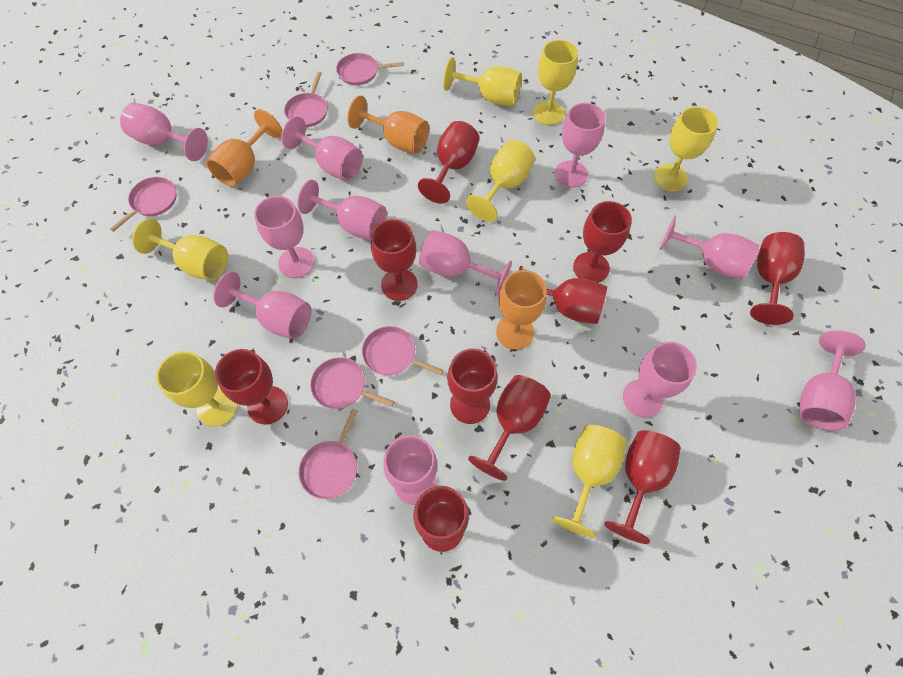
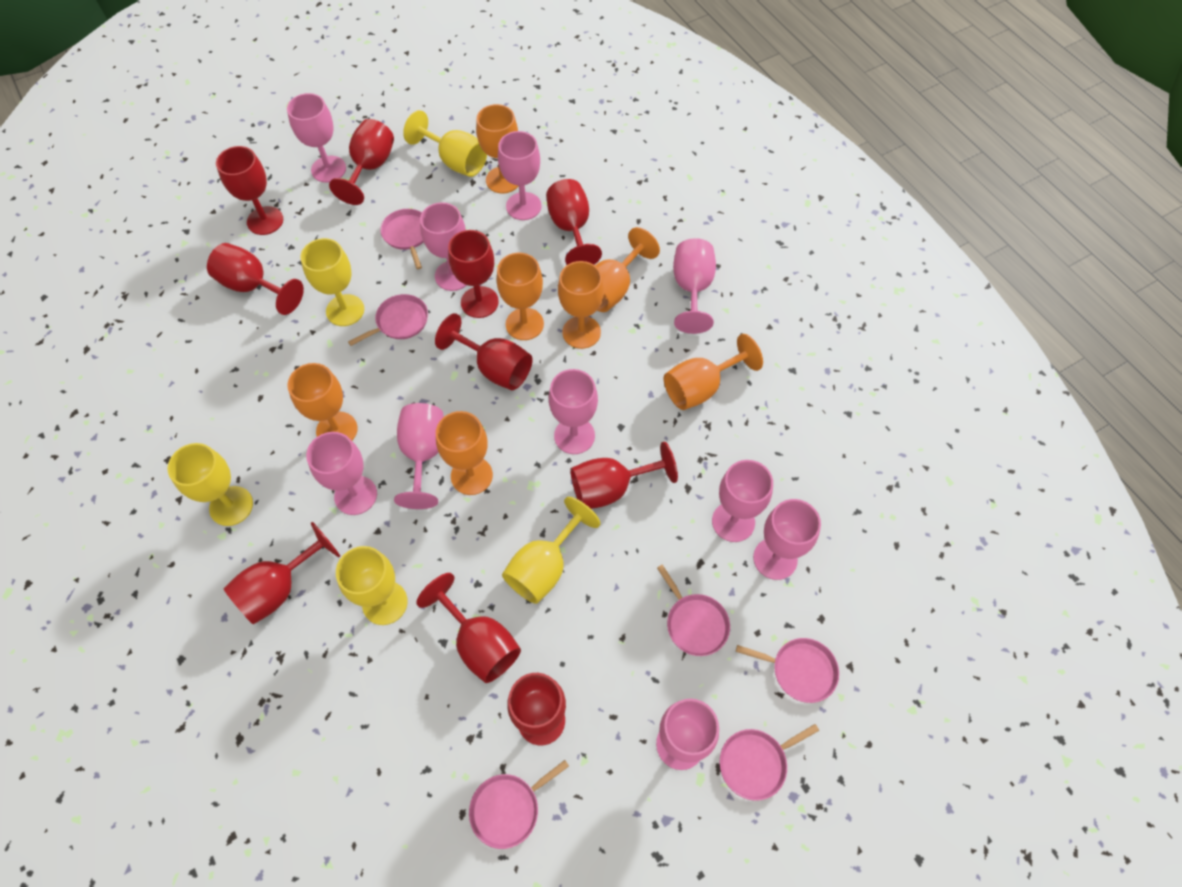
orange goblet: 3 -> 7
pink goblet: 11 -> 10
yellow goblet: 7 -> 5

